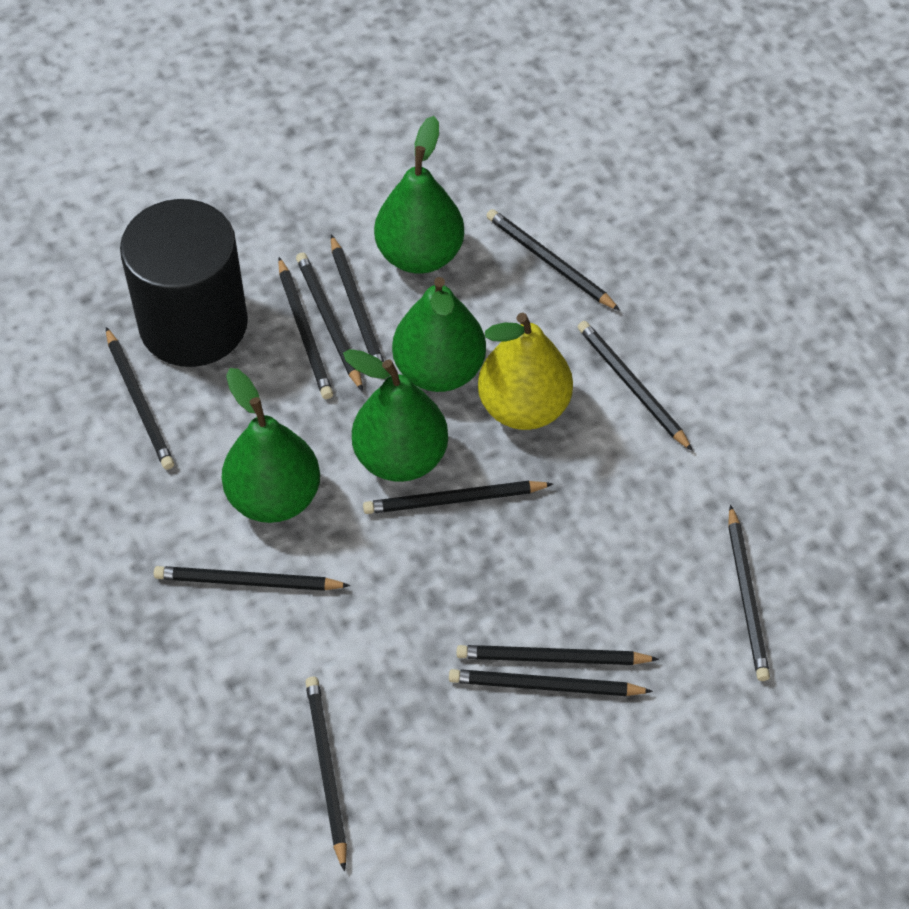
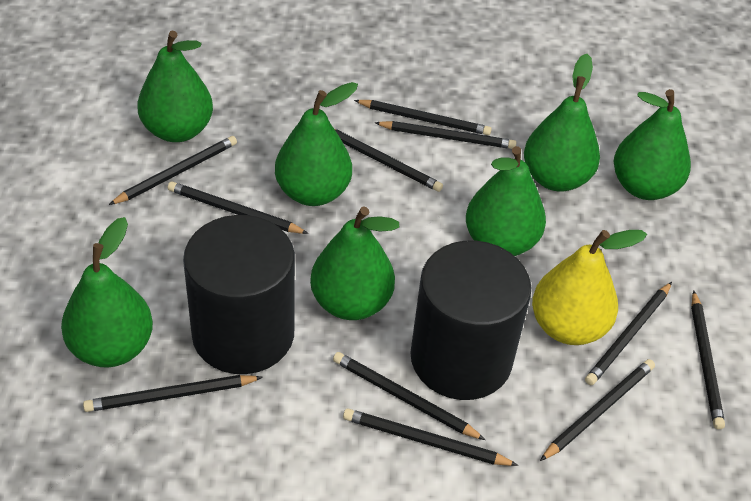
black cylinder: 1 -> 2
black pencil: 12 -> 11
green pear: 4 -> 7

